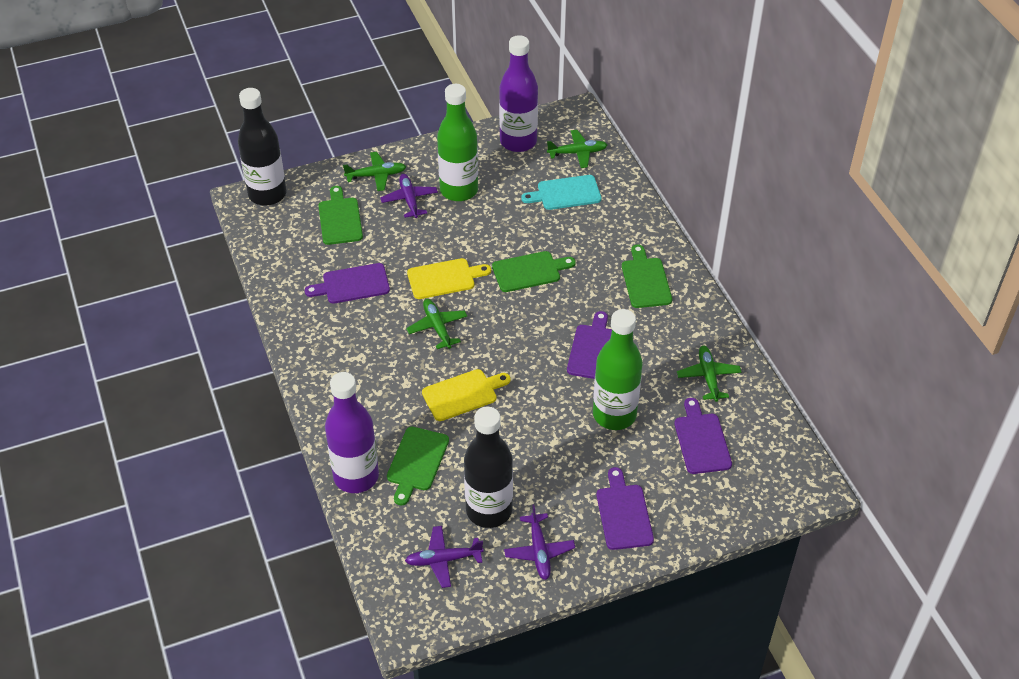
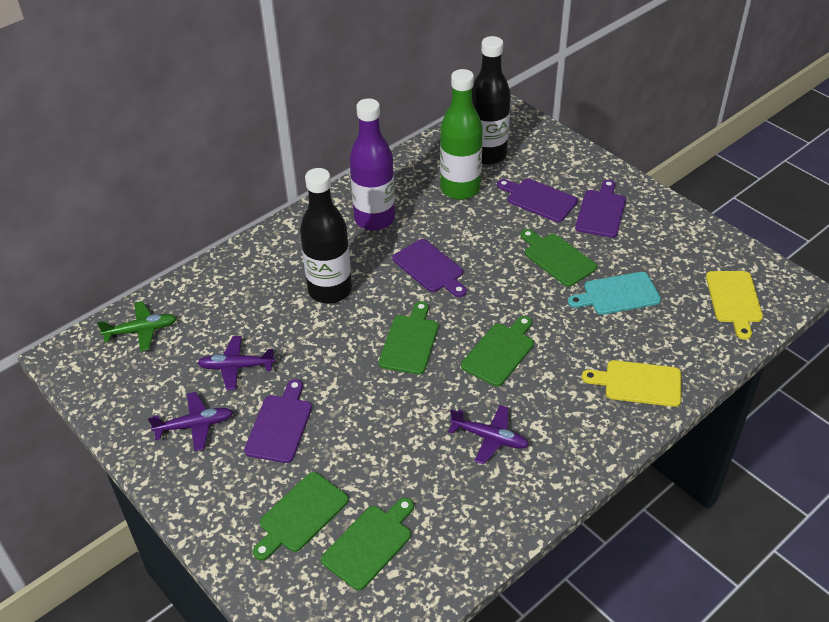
green bottle: 2 -> 1
green cutting board: 4 -> 5
green plane: 4 -> 1
purple bottle: 2 -> 1

